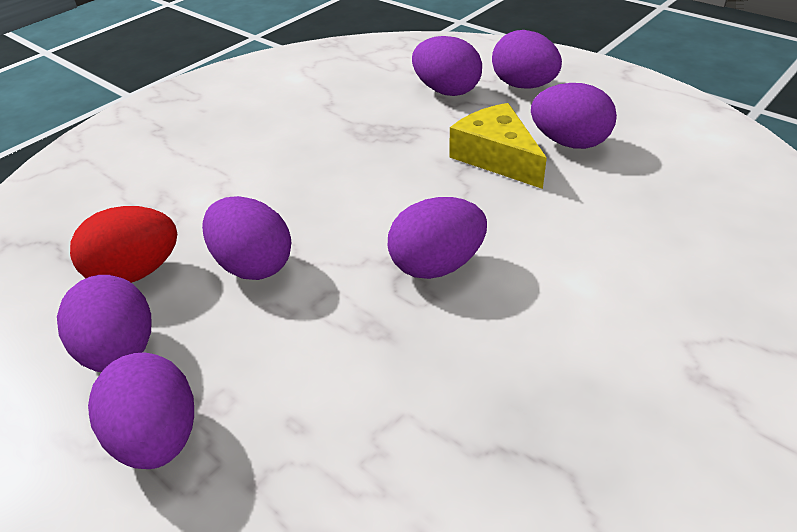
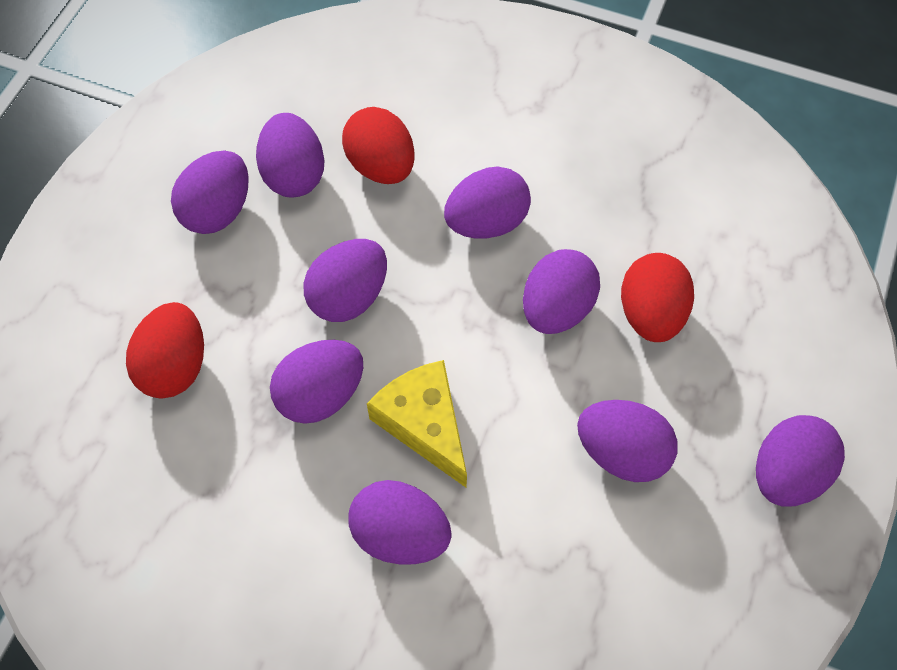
purple egg: 7 -> 9
red egg: 1 -> 3

